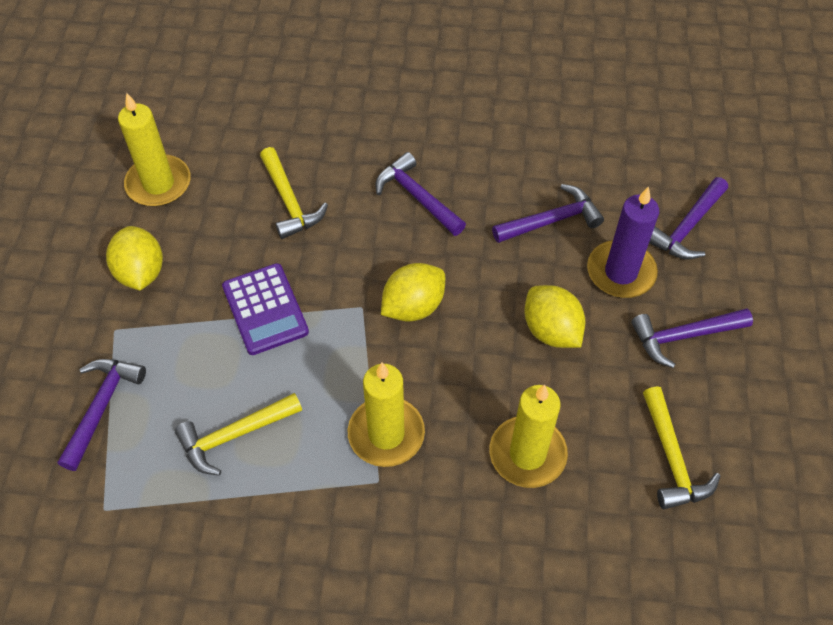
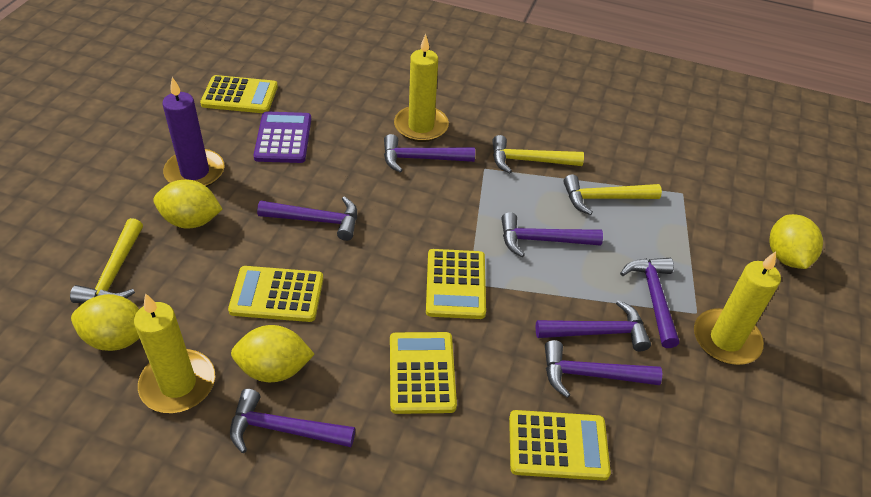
purple hammer: 5 -> 7
yellow calculator: 0 -> 5
yellow lemon: 3 -> 4

